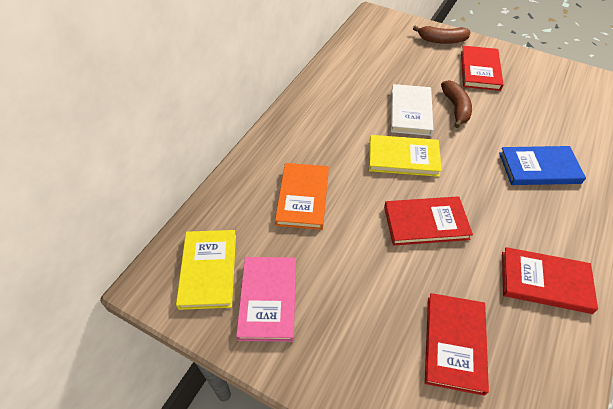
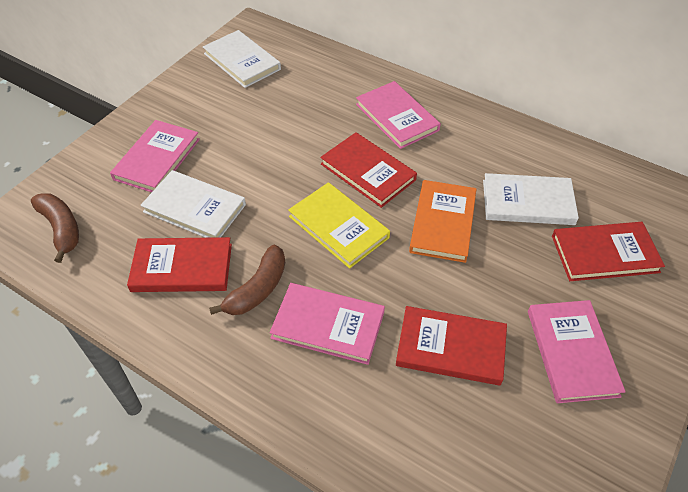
blue book: 1 -> 0
pink book: 1 -> 4
white book: 1 -> 3
yellow book: 2 -> 1

